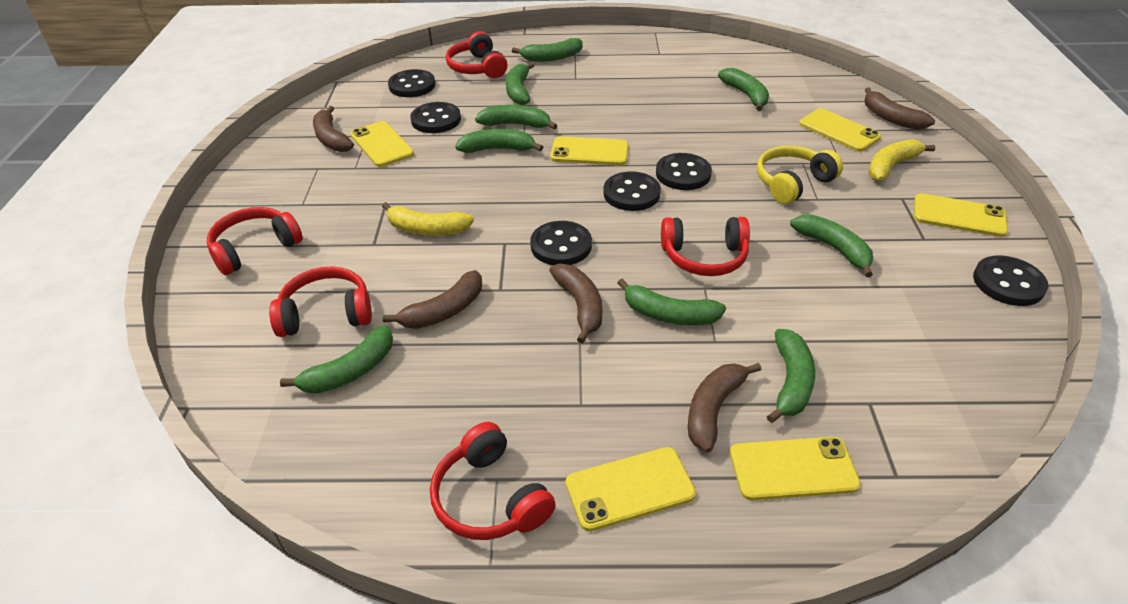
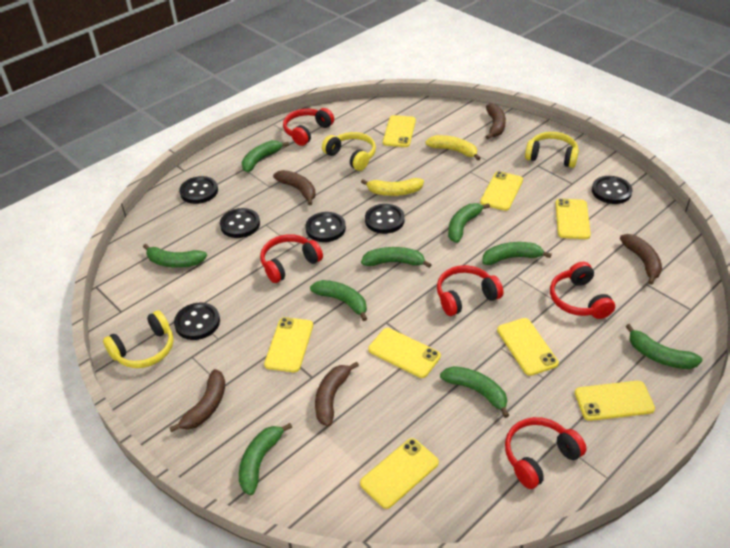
yellow headphones: 1 -> 3
yellow phone: 6 -> 8

